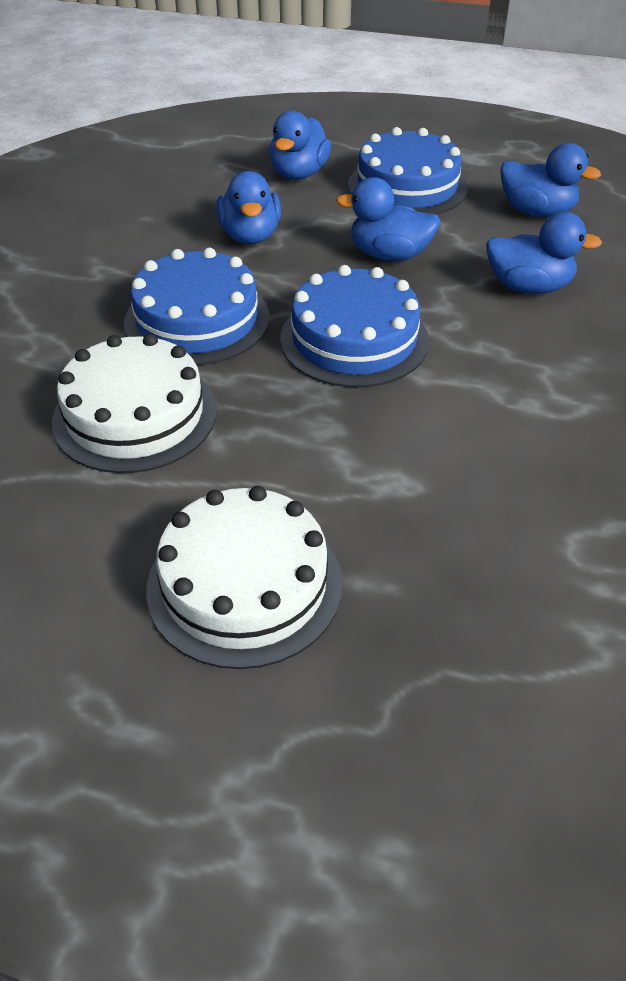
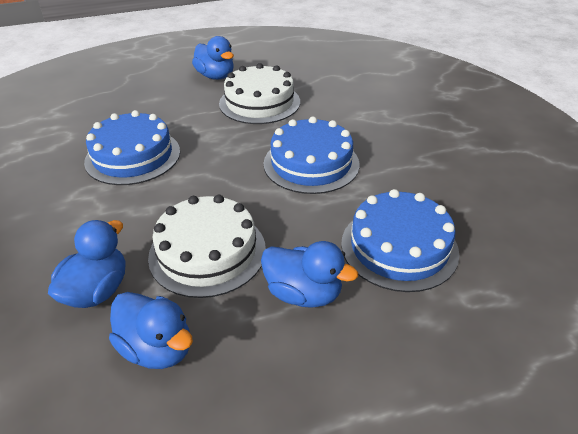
blue duck: 5 -> 4

